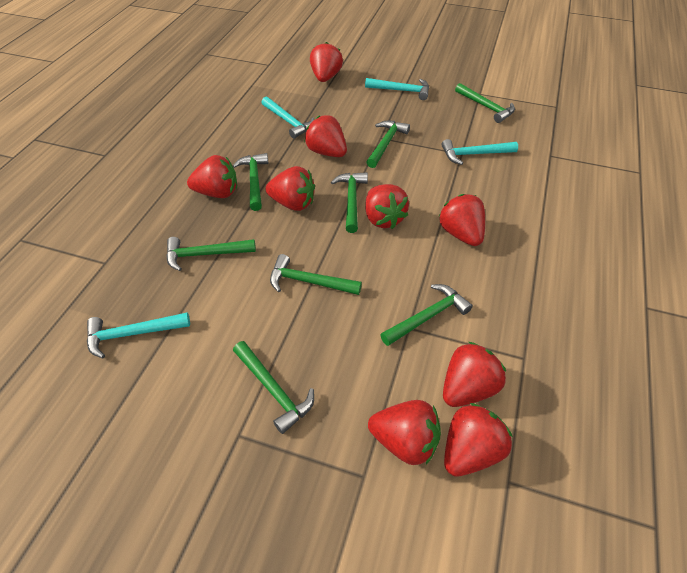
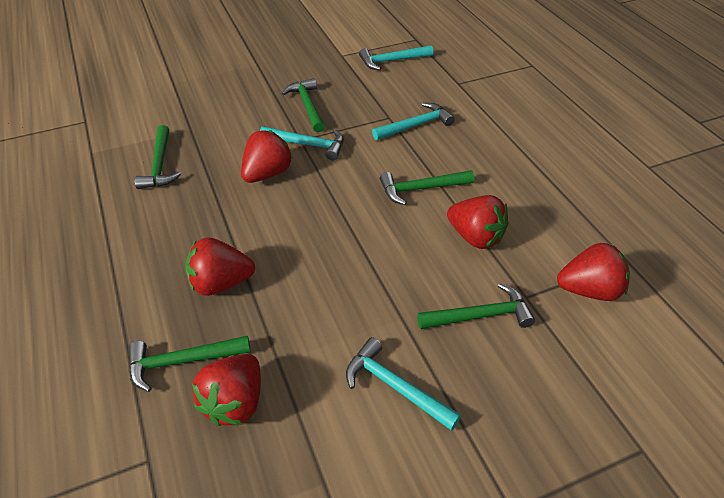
green hammer: 8 -> 5
red strawberry: 9 -> 5

